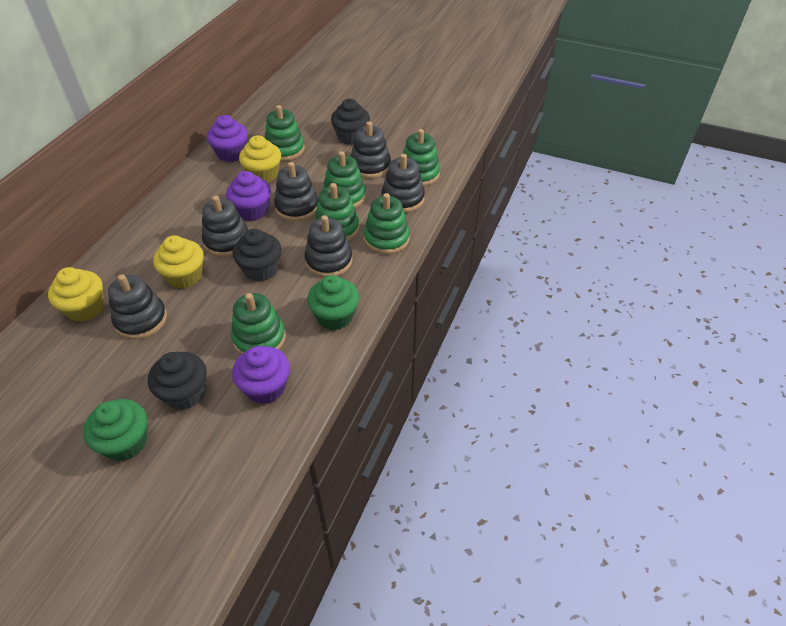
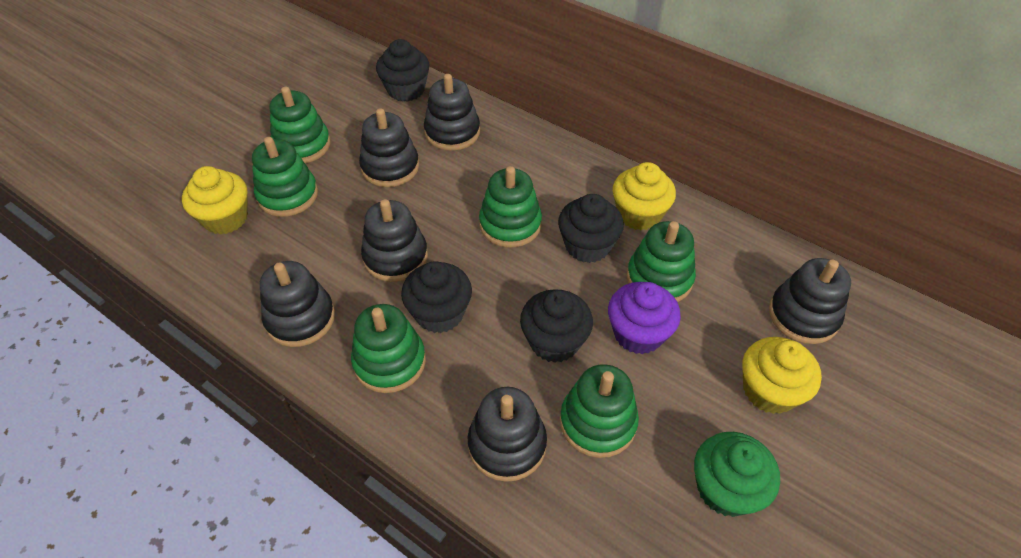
black cupcake: 3 -> 4
green cupcake: 2 -> 1
purple cupcake: 3 -> 1

